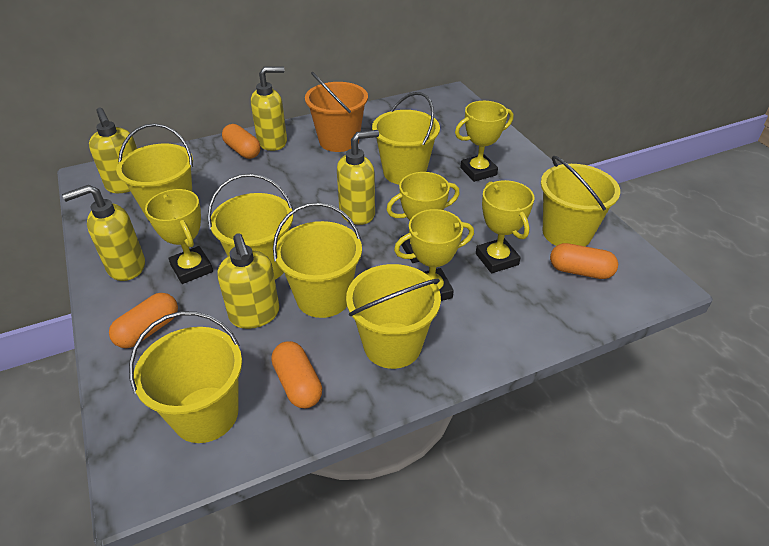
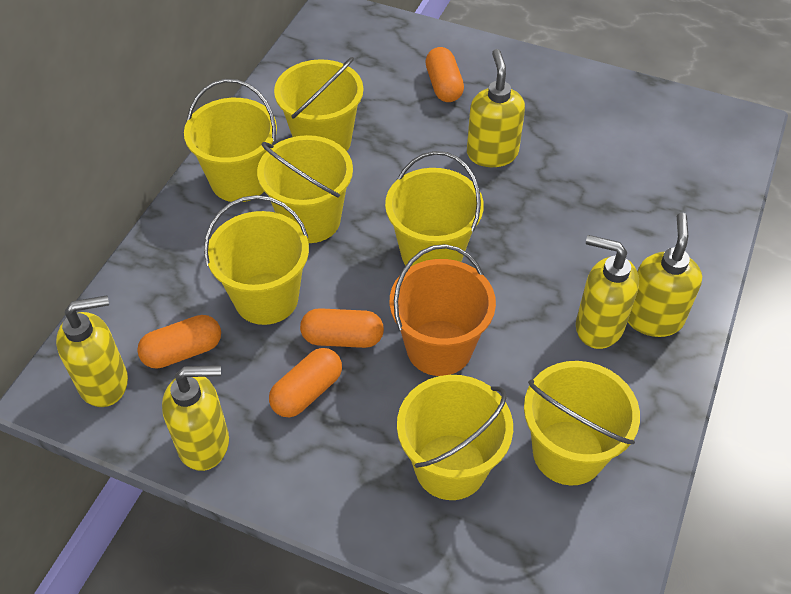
yellow trophy: 5 -> 0

